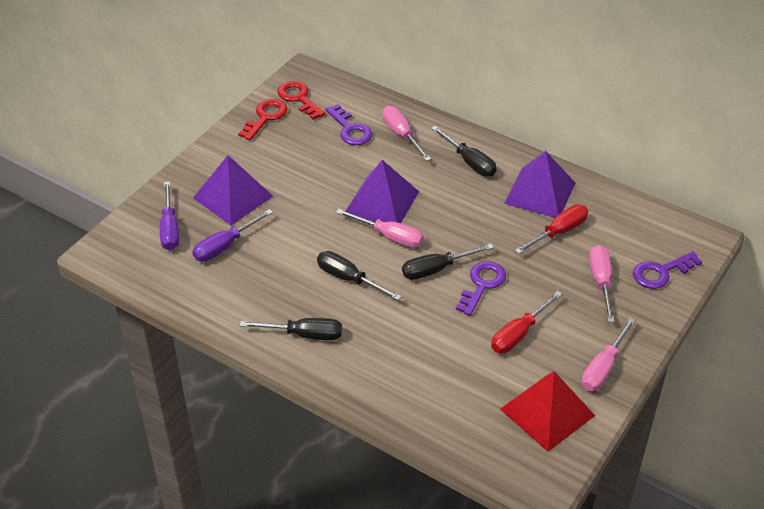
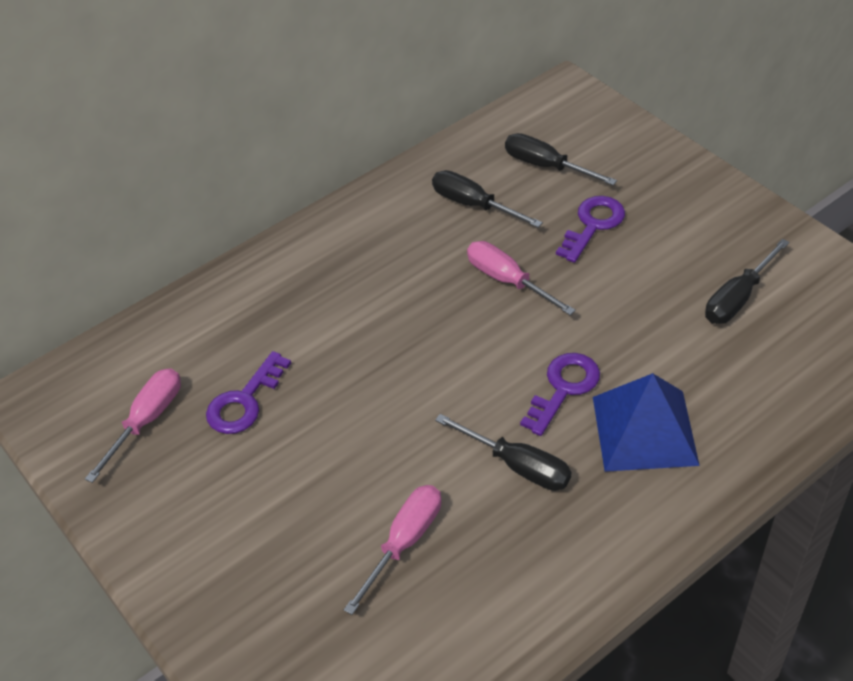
blue pyramid: 0 -> 1
pink screwdriver: 4 -> 3
purple pyramid: 3 -> 0
purple screwdriver: 2 -> 0
red key: 2 -> 0
red pyramid: 1 -> 0
red screwdriver: 2 -> 0

